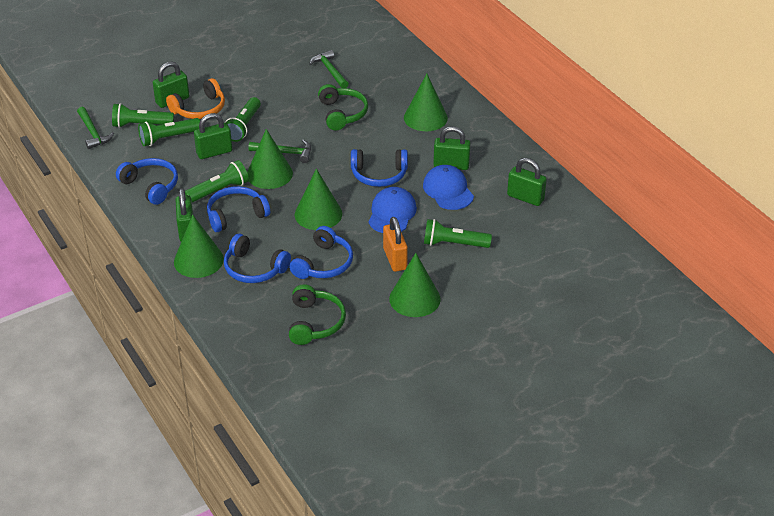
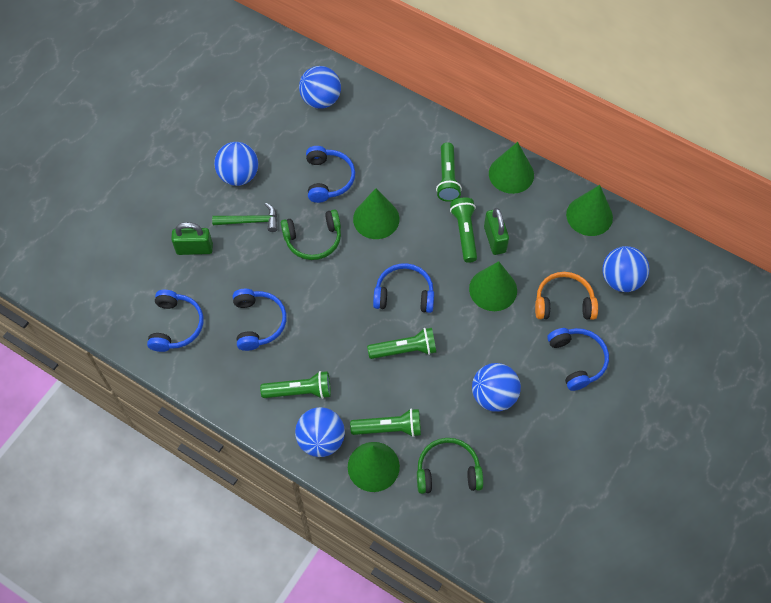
blue ball: 0 -> 5
blue cap: 2 -> 0
green hammer: 3 -> 1
green padlock: 5 -> 2
orange padlock: 1 -> 0

